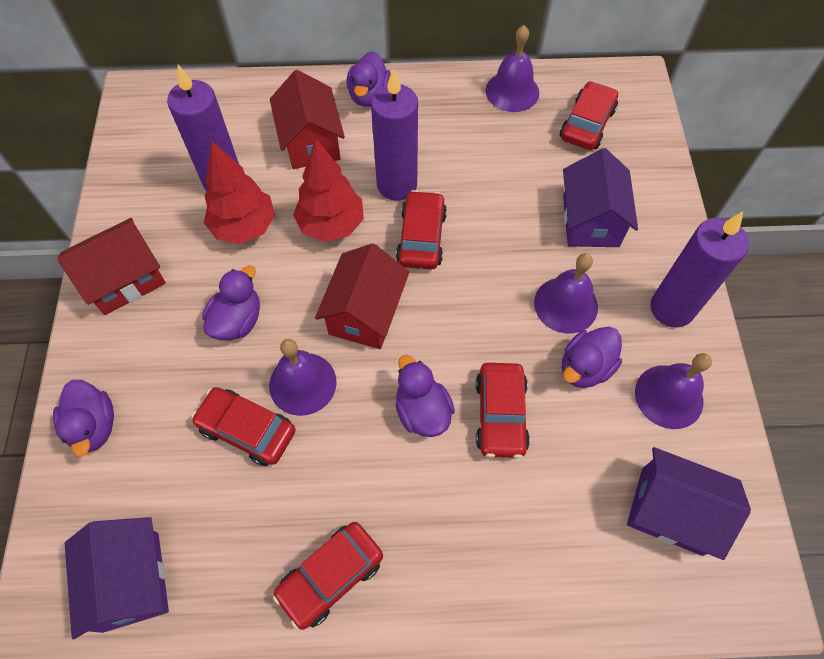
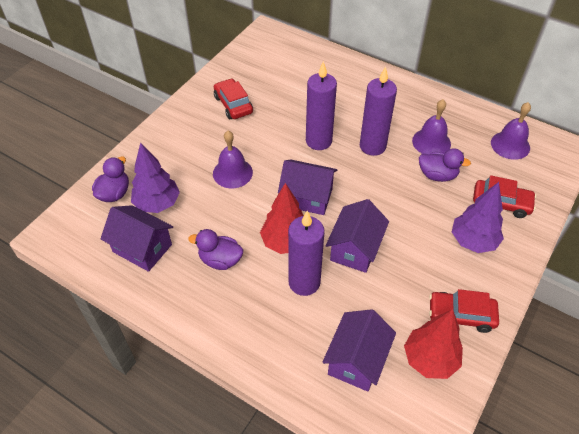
purple bell: 4 -> 3
purple duck: 5 -> 3
purple house: 3 -> 4
purple tree: 0 -> 2
red car: 5 -> 3
red house: 3 -> 0

